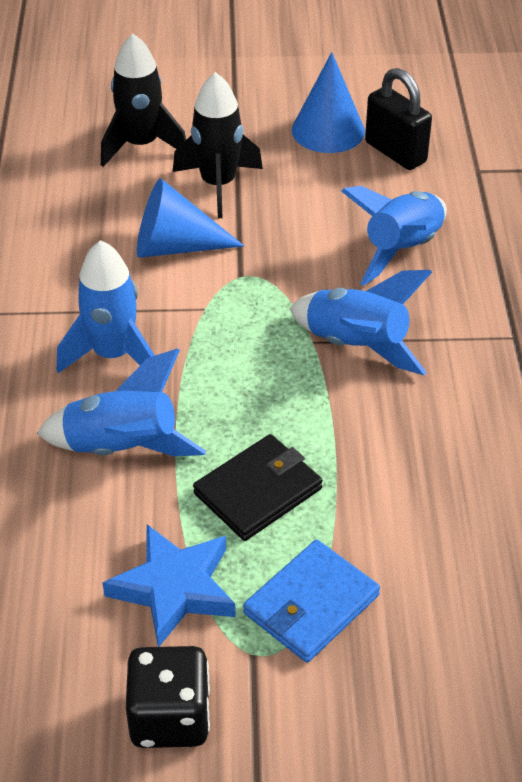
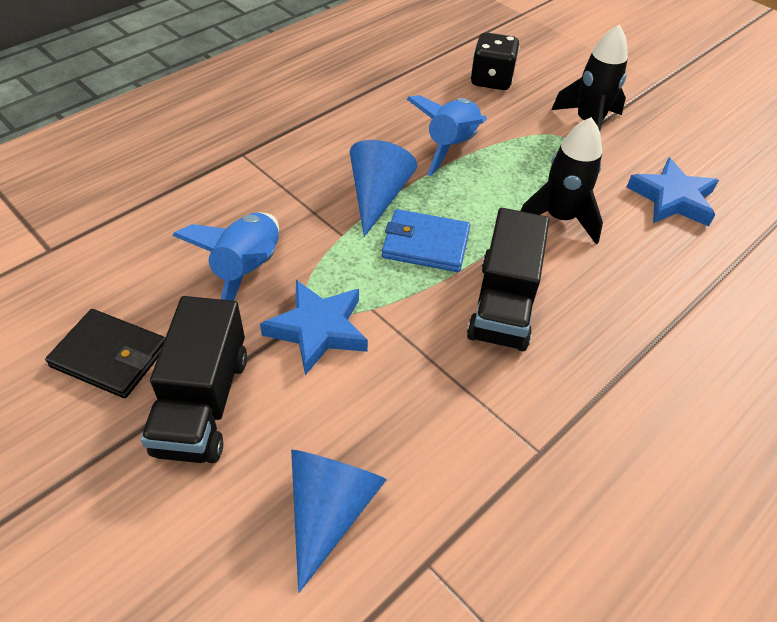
black padlock: 1 -> 0
black truck: 0 -> 2
blue rocket: 4 -> 2
blue star: 1 -> 2

